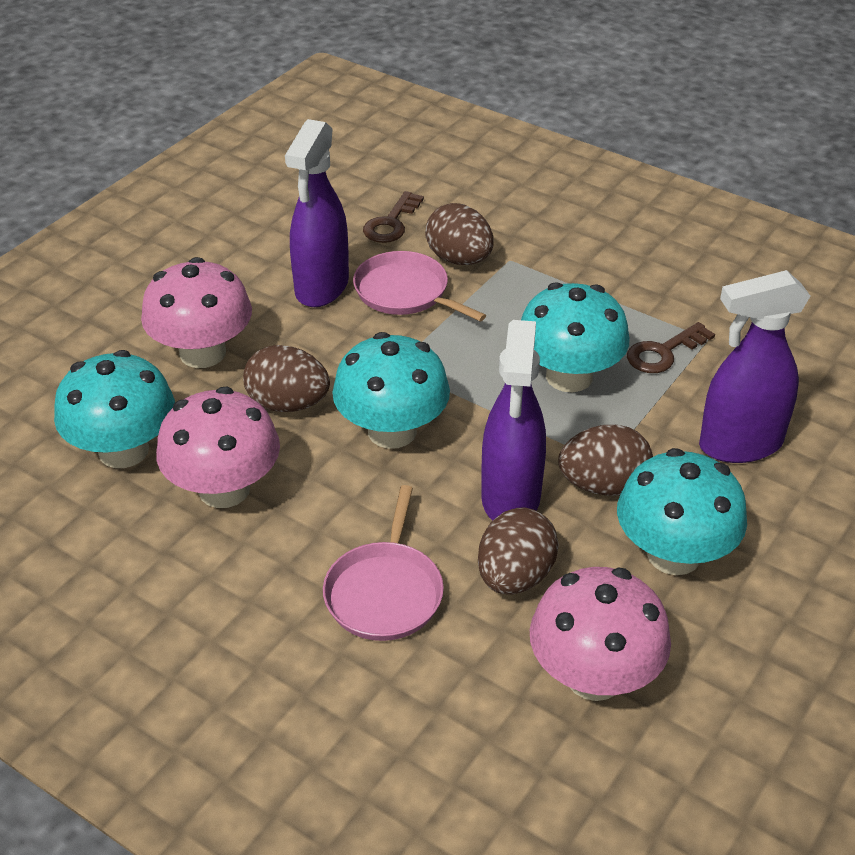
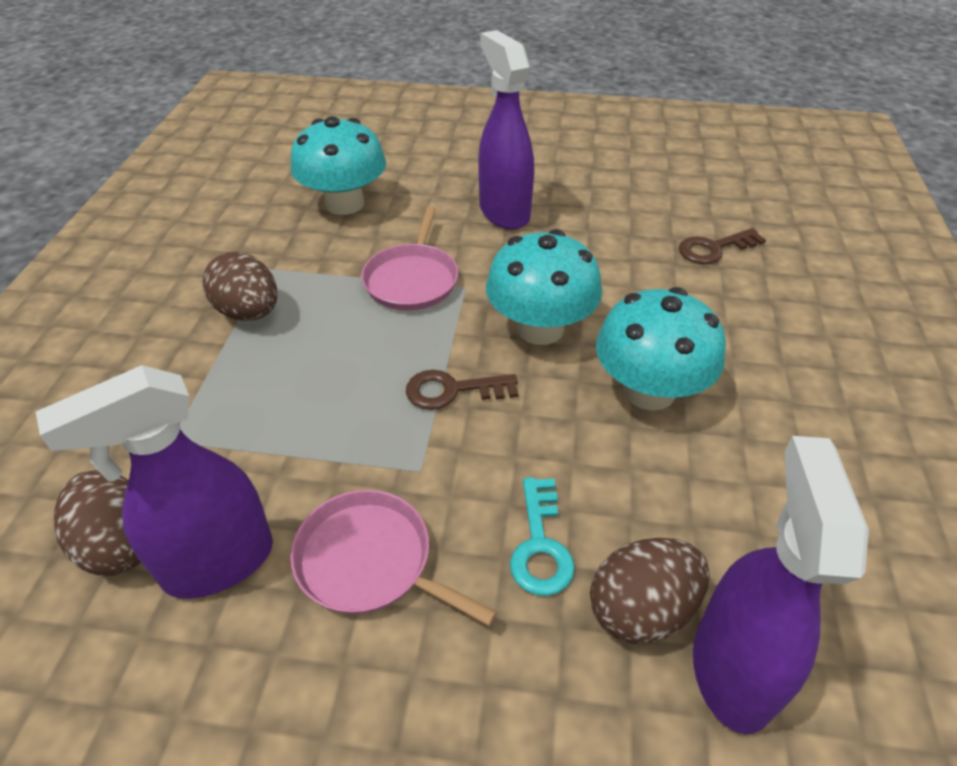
brown egg: 4 -> 3
pink mushroom: 3 -> 0
turquoise key: 0 -> 1
turquoise mushroom: 4 -> 3

